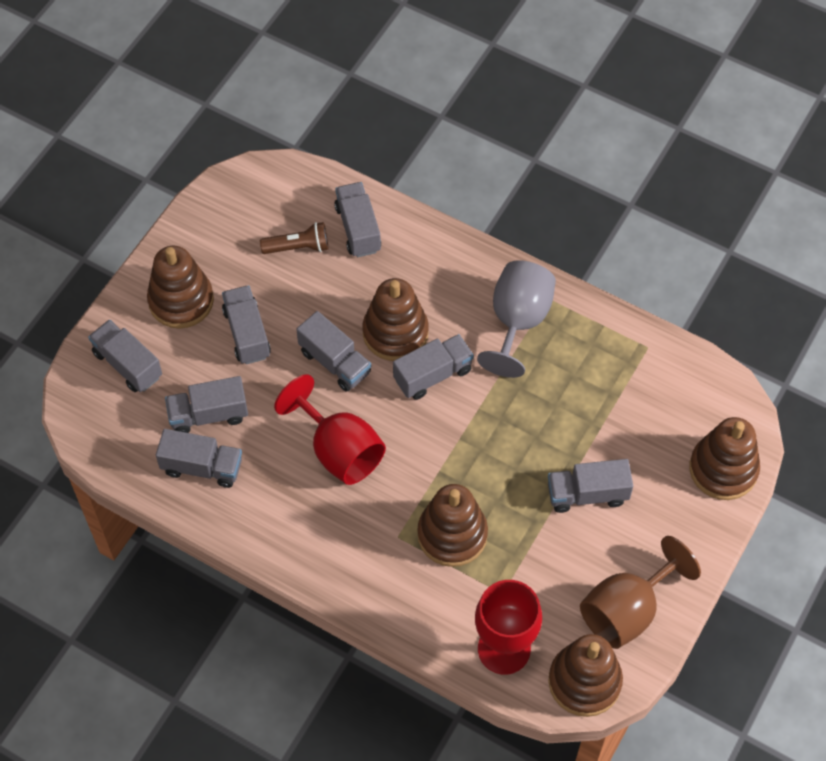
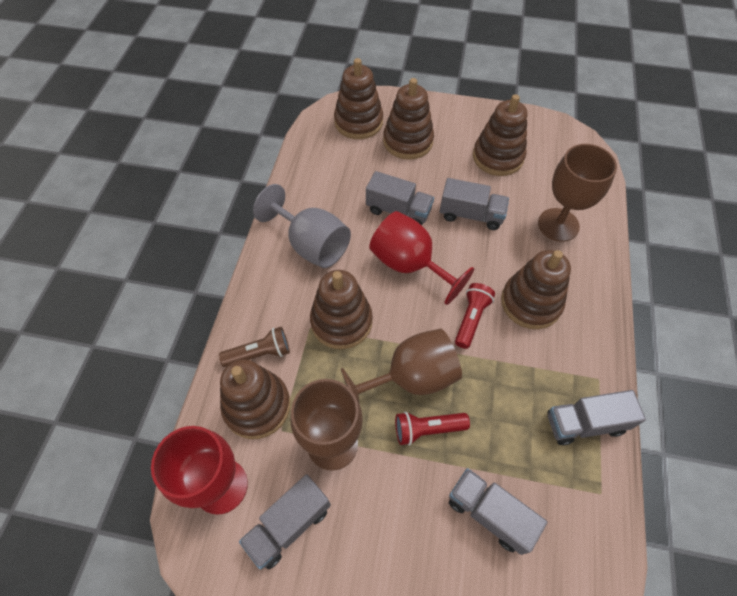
brown goblet: 1 -> 3
brown stacking toy: 5 -> 6
grey truck: 8 -> 5
red flashlight: 0 -> 2

